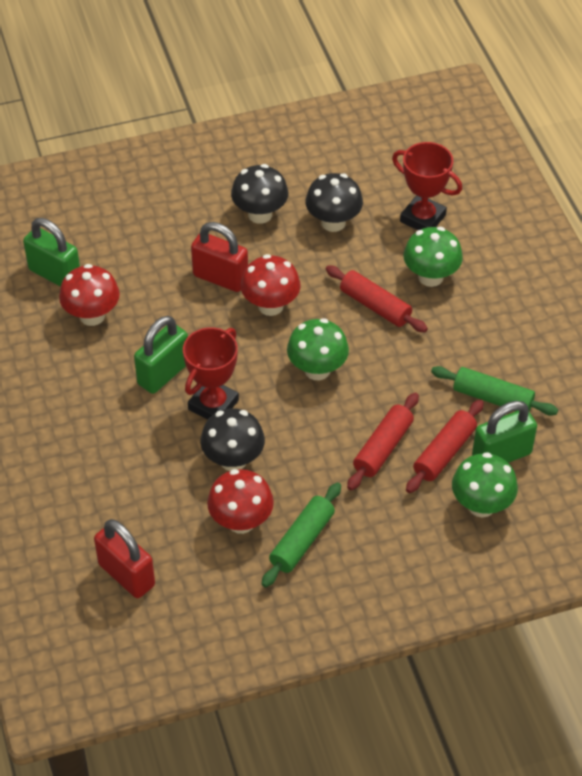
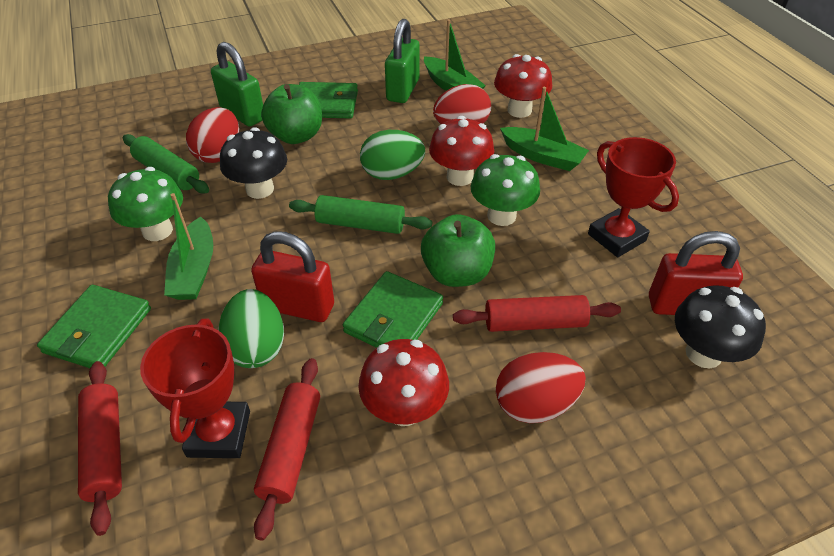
black mushroom: 3 -> 2
green apple: 0 -> 2
green boat: 0 -> 3
green egg: 0 -> 2
green mushroom: 3 -> 2
green padlock: 3 -> 2
green wallet: 0 -> 3
red egg: 0 -> 3

